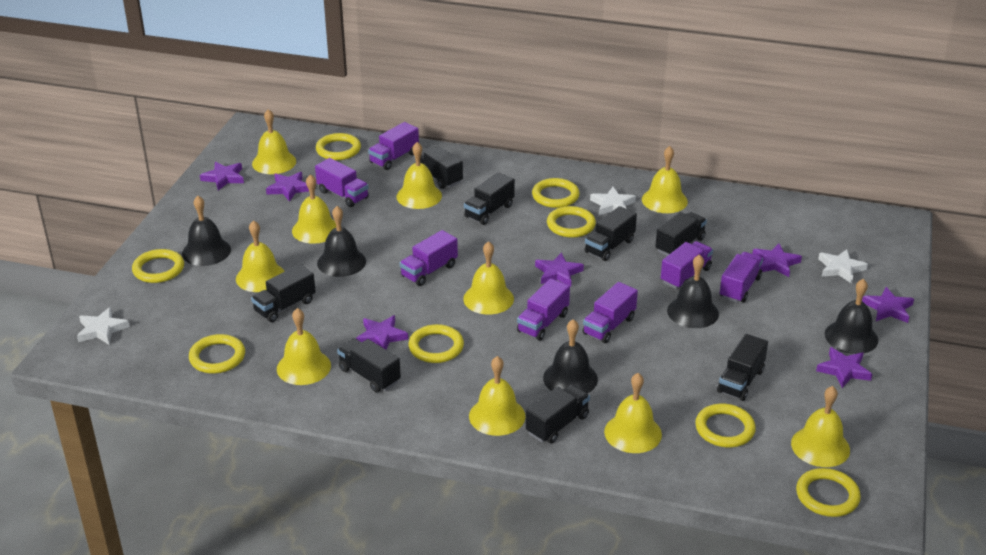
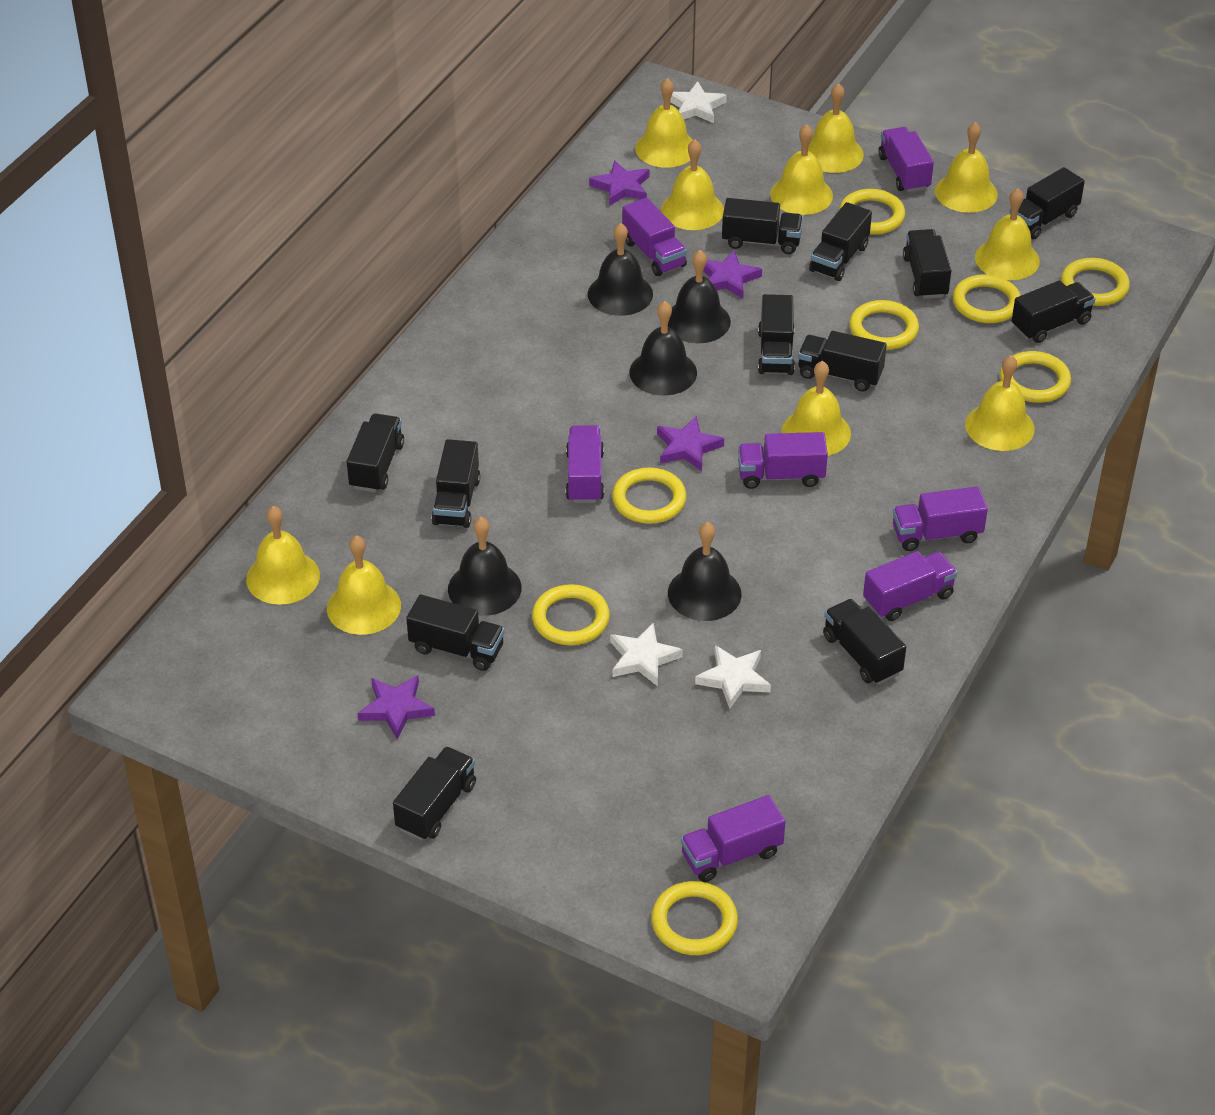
black truck: 8 -> 12
purple star: 7 -> 4

